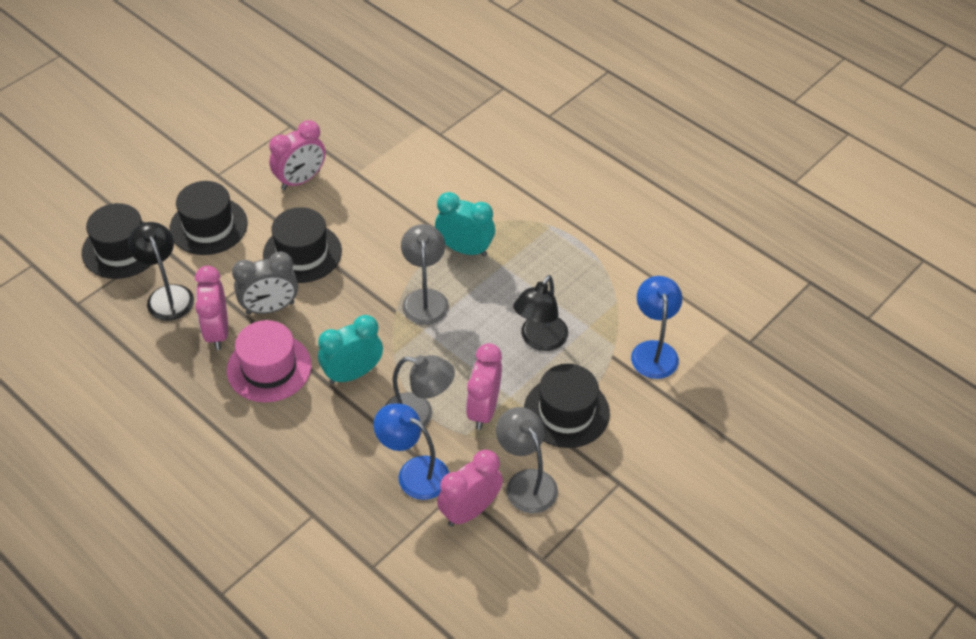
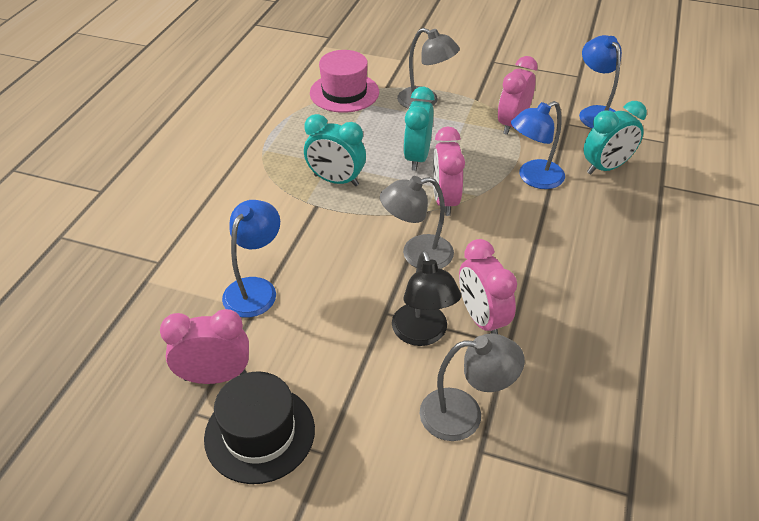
black hat: 4 -> 1
black lamp: 2 -> 1
blue lamp: 2 -> 3
grey clock: 1 -> 0
turquoise clock: 2 -> 3

